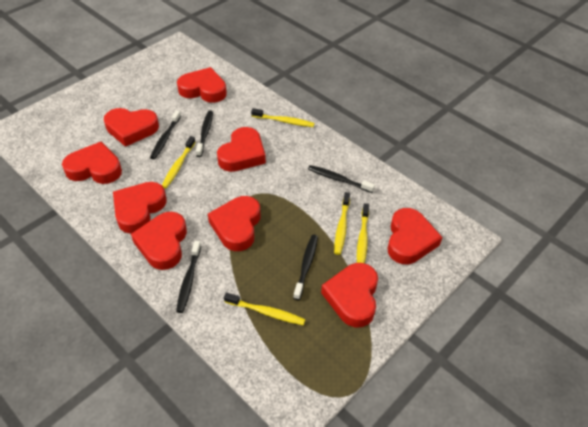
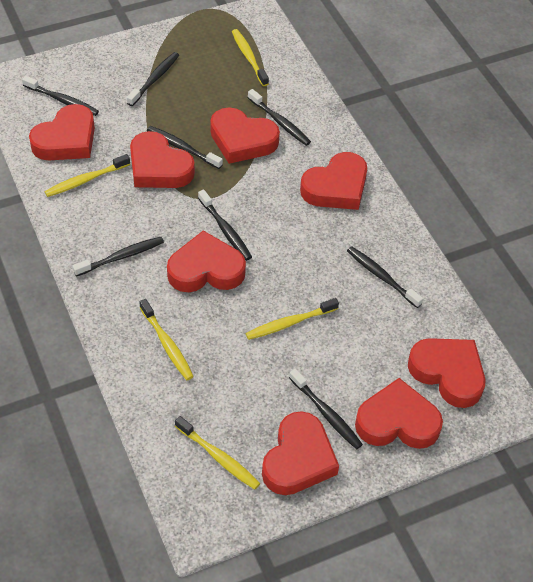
black toothbrush: 5 -> 8
red heart: 9 -> 8

